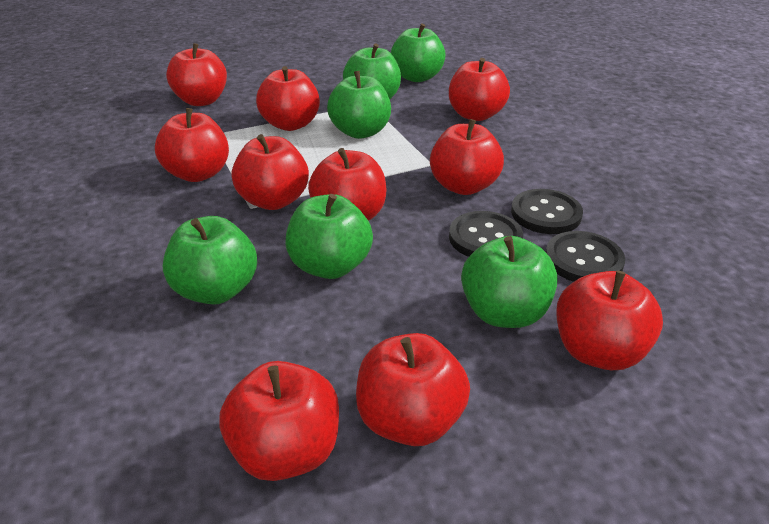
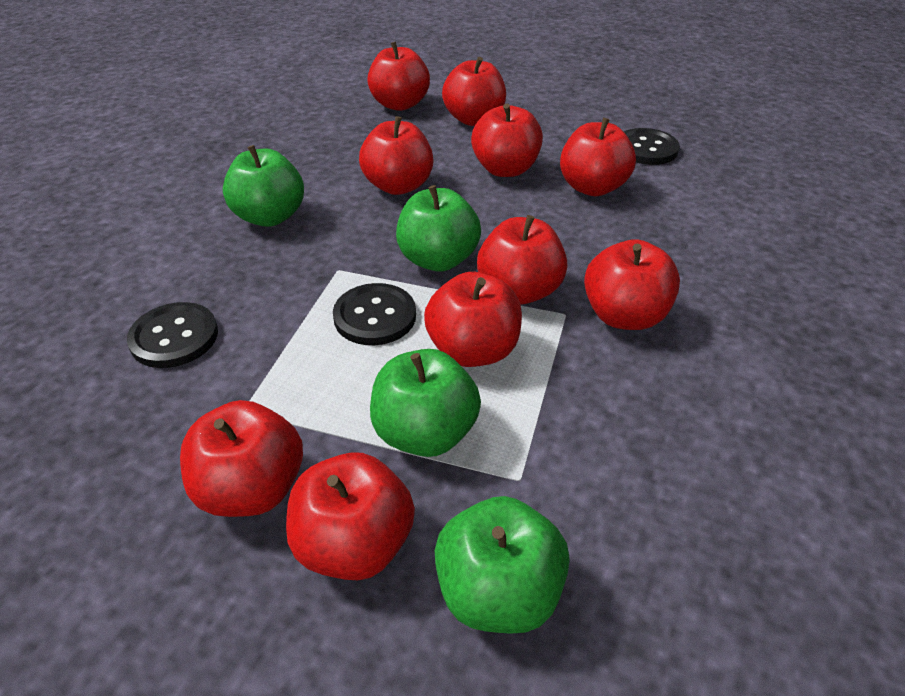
green apple: 6 -> 4

